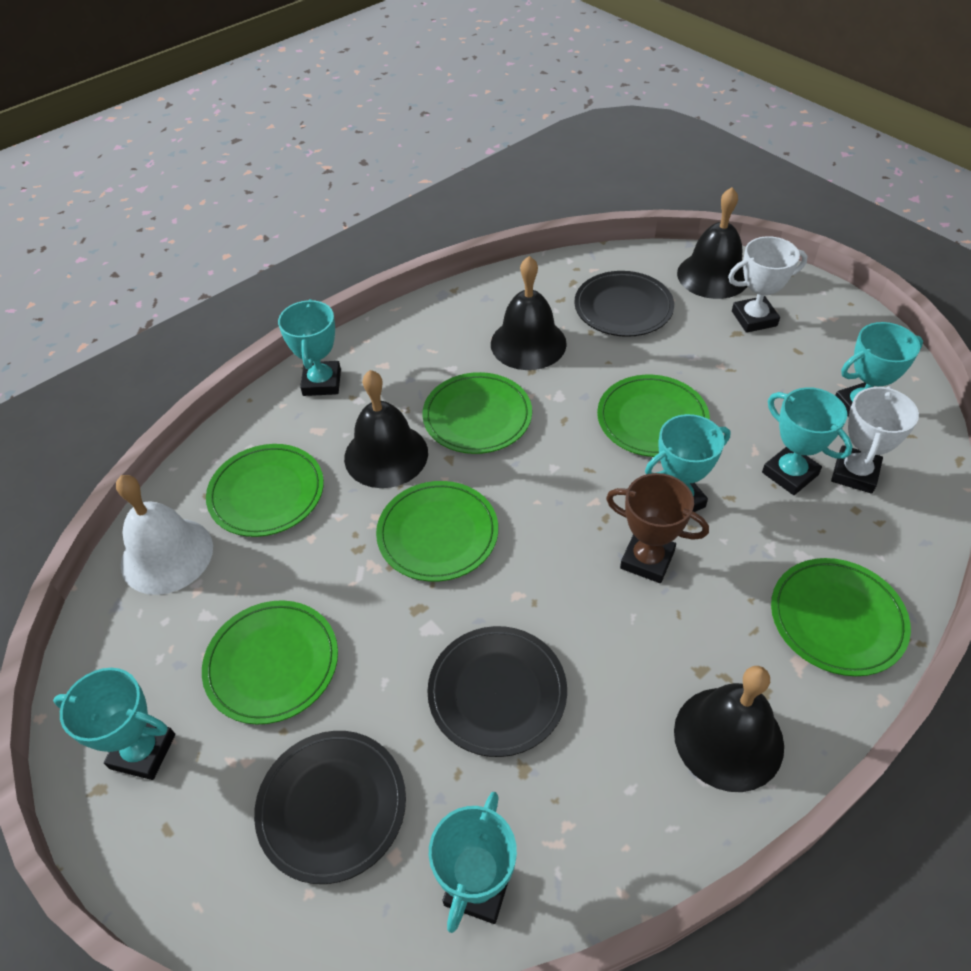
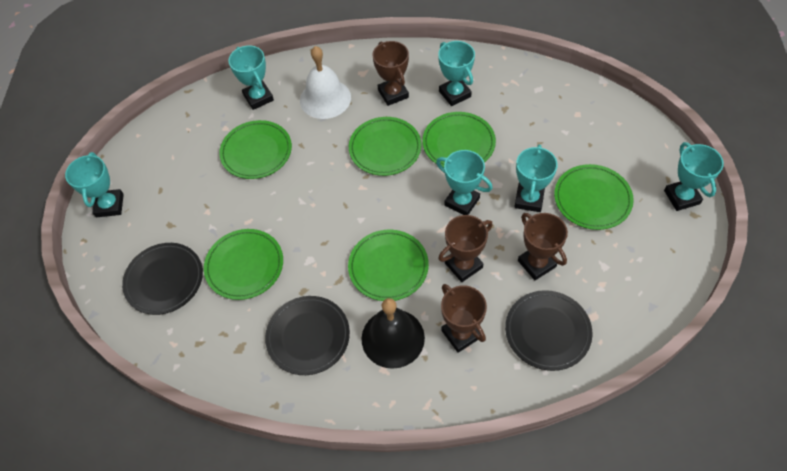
black bell: 4 -> 1
brown trophy: 1 -> 4
white trophy: 2 -> 0

